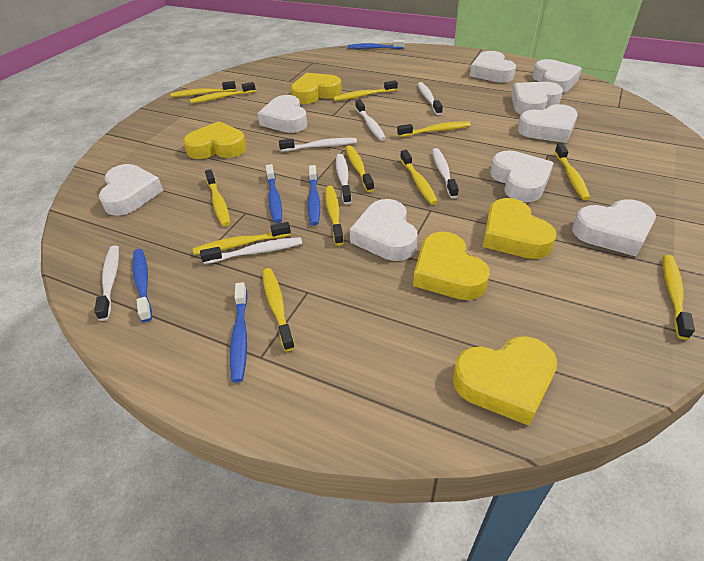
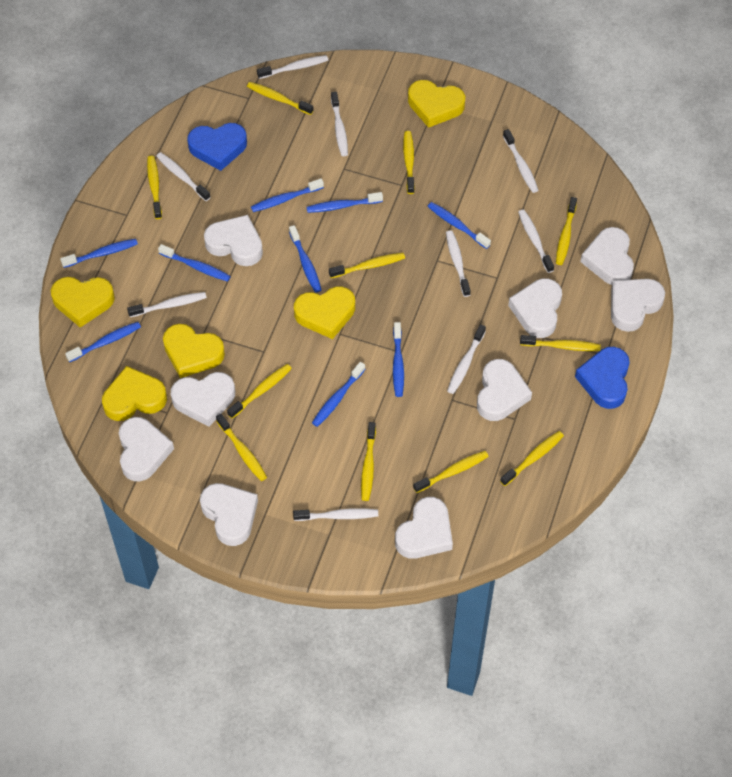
blue heart: 0 -> 2
blue toothbrush: 5 -> 9
white toothbrush: 7 -> 9
yellow toothbrush: 12 -> 11

